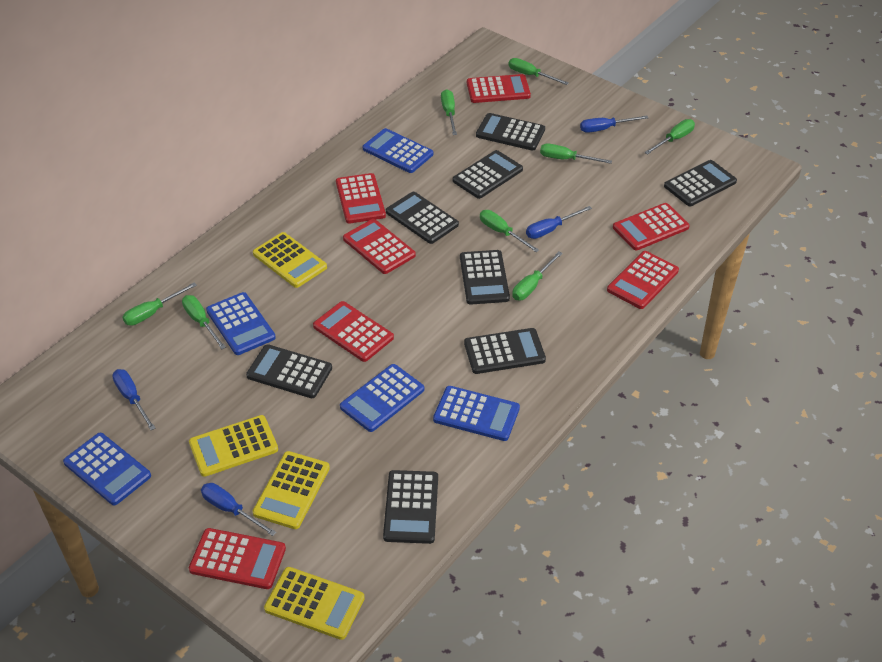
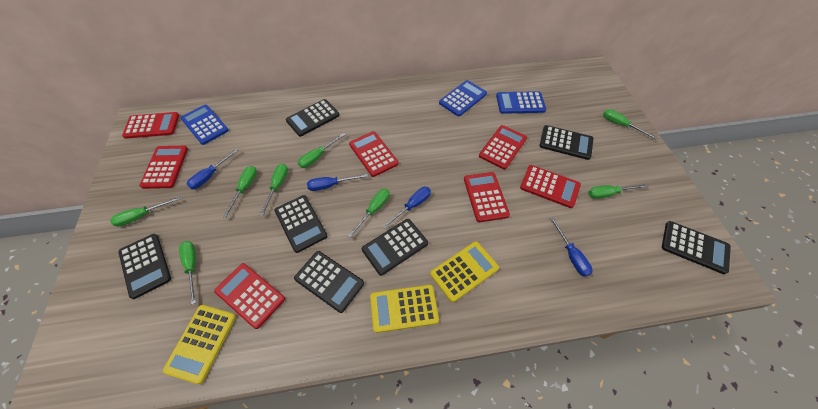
black calculator: 8 -> 7
blue calculator: 5 -> 3
yellow calculator: 4 -> 3

